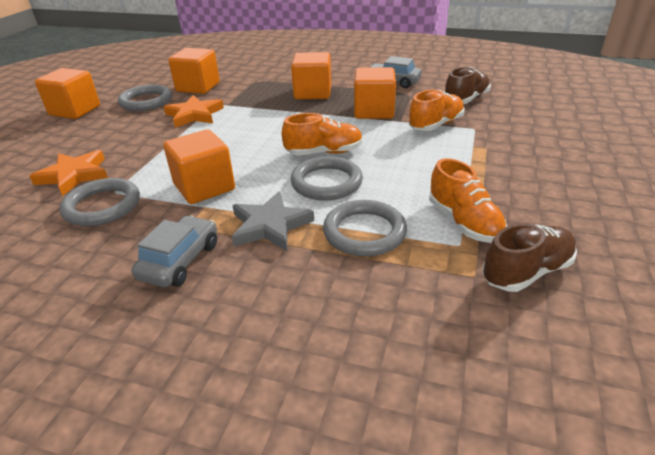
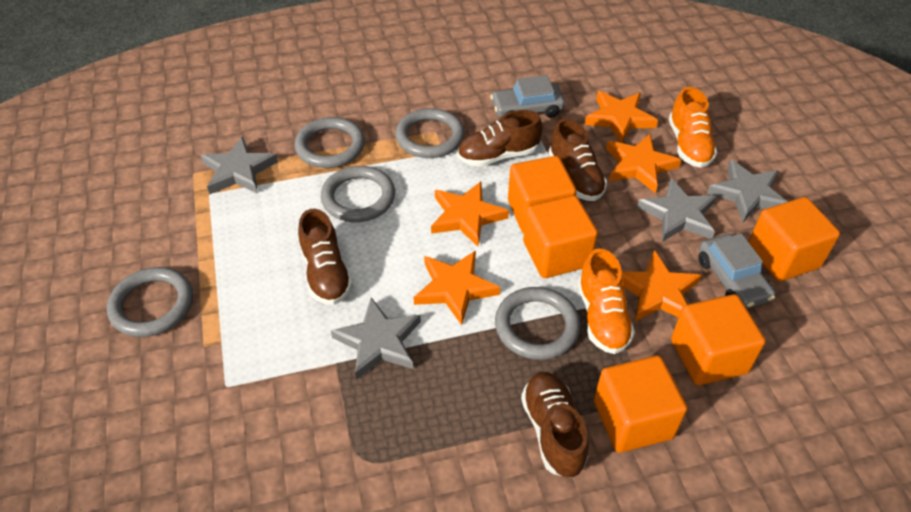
brown shoe: 2 -> 4
grey ring: 4 -> 5
grey star: 1 -> 4
orange shoe: 3 -> 2
orange star: 2 -> 5

